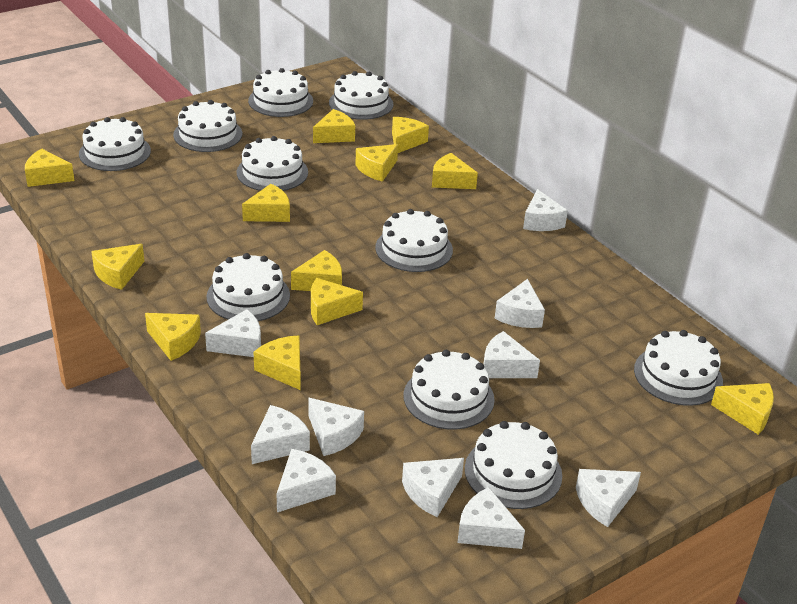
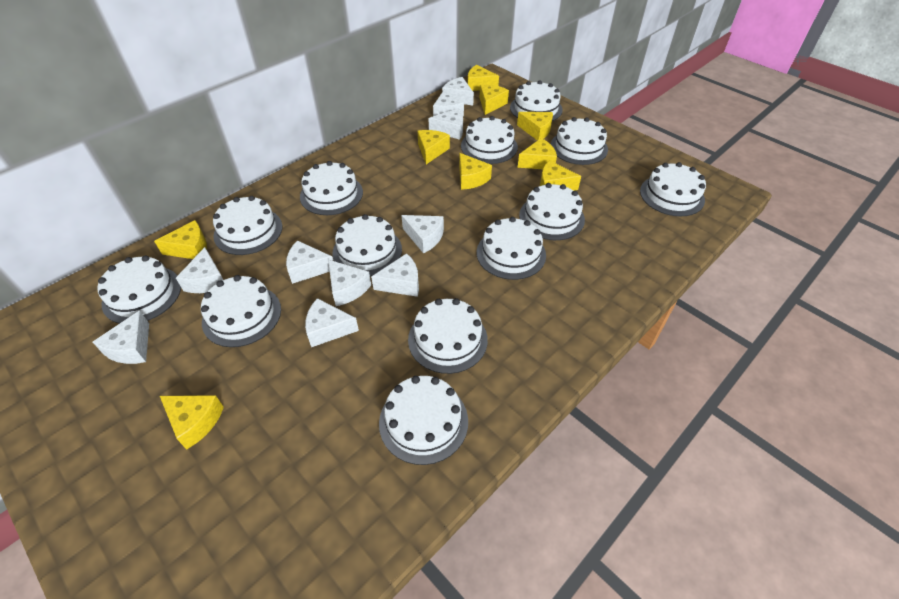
white cake: 10 -> 13
yellow cheese: 12 -> 9

